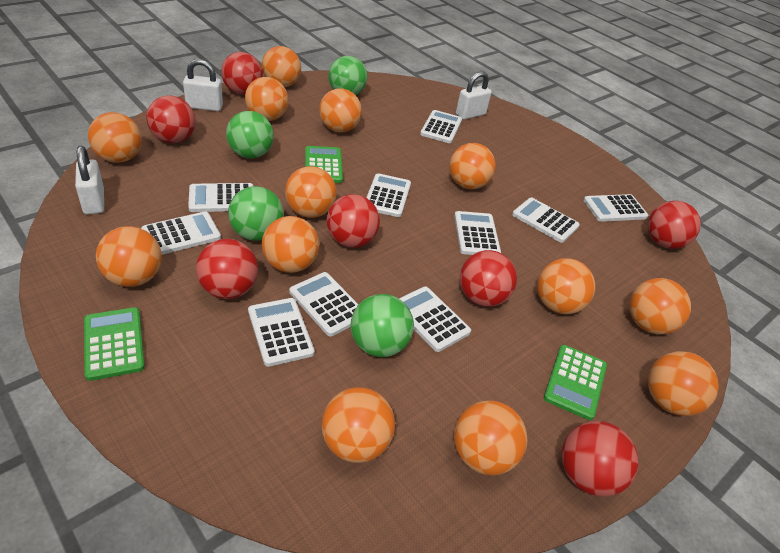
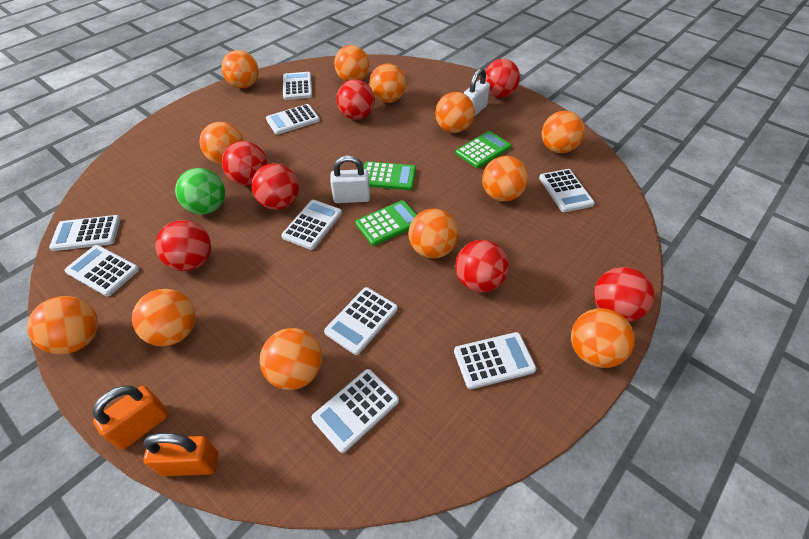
green ball: 4 -> 1
orange ball: 13 -> 12
orange padlock: 0 -> 2
white calculator: 10 -> 9
white padlock: 3 -> 2

